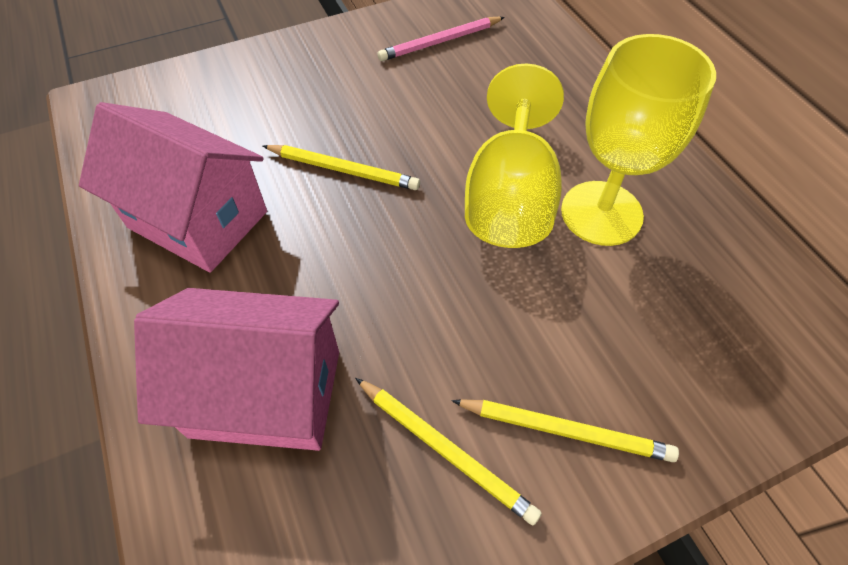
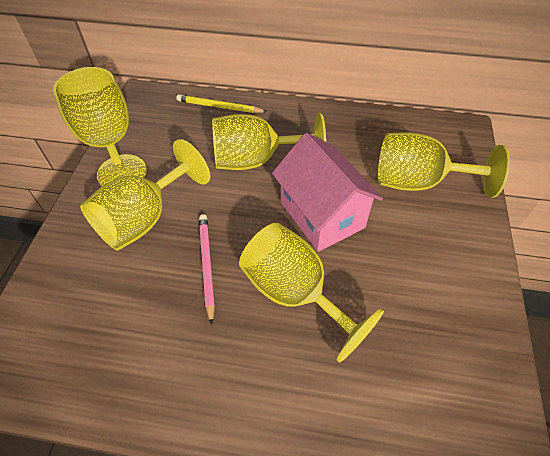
pink house: 2 -> 1
yellow goblet: 2 -> 5
yellow pencil: 3 -> 1

